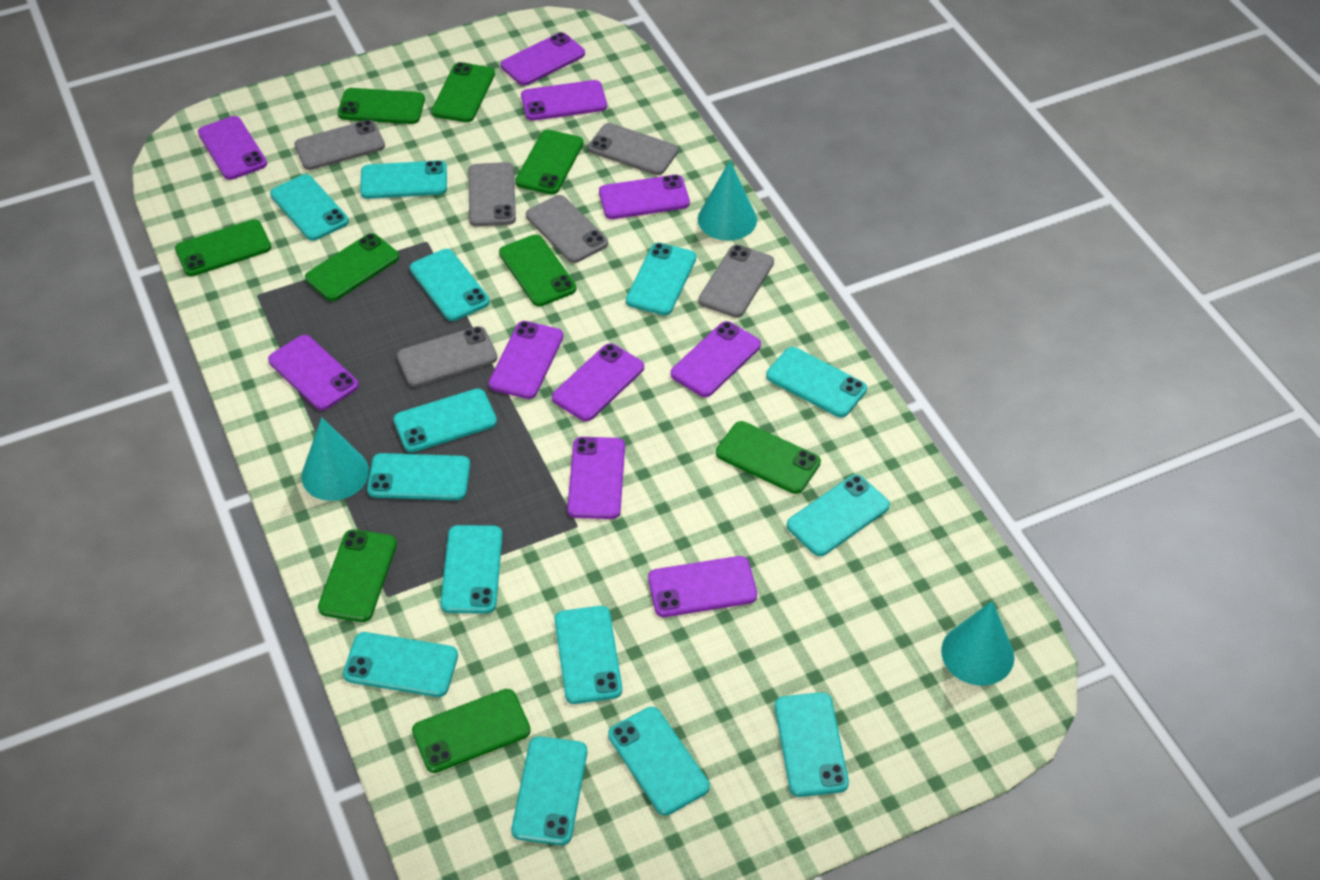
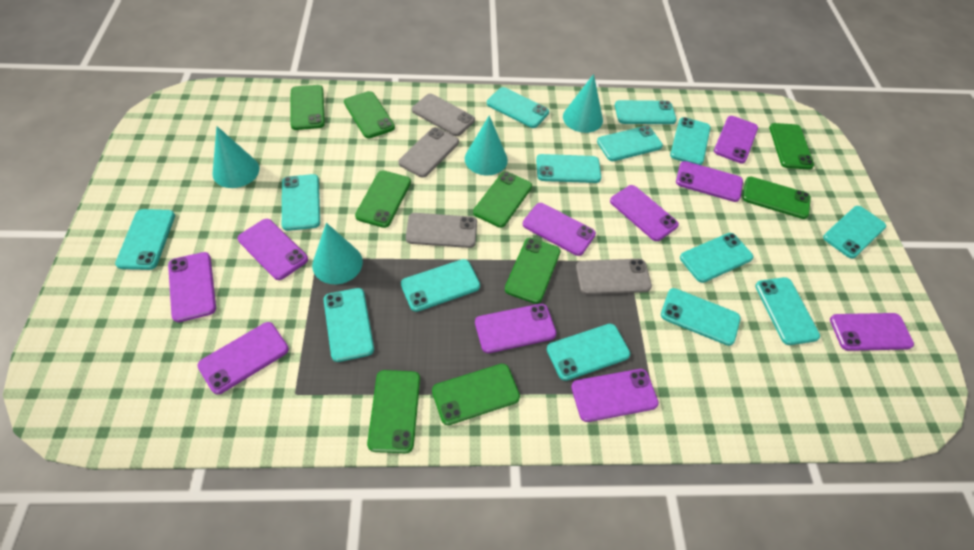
grey phone: 6 -> 4
turquoise cone: 3 -> 4

